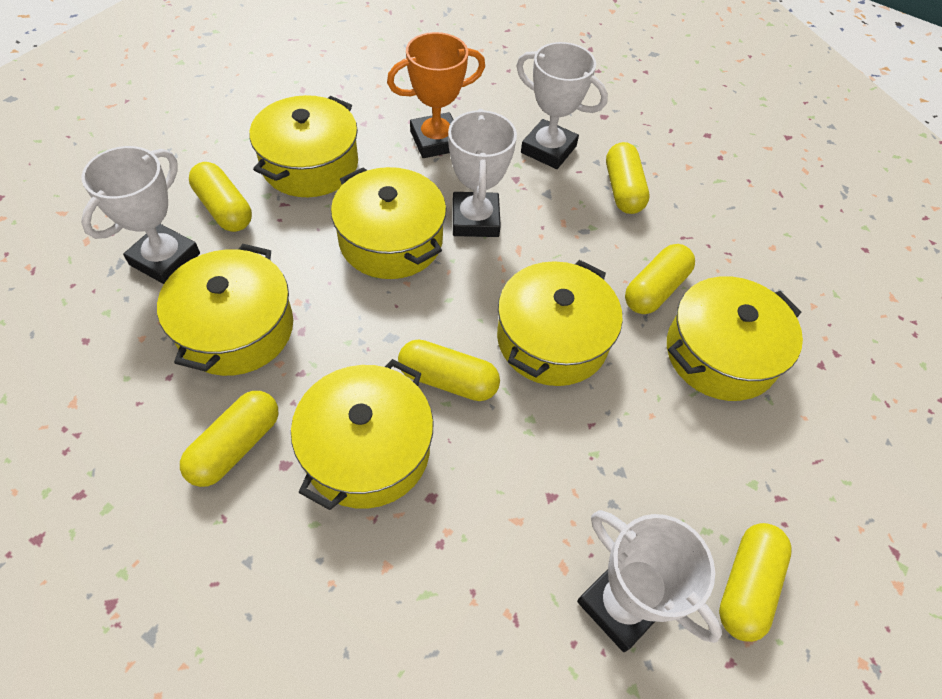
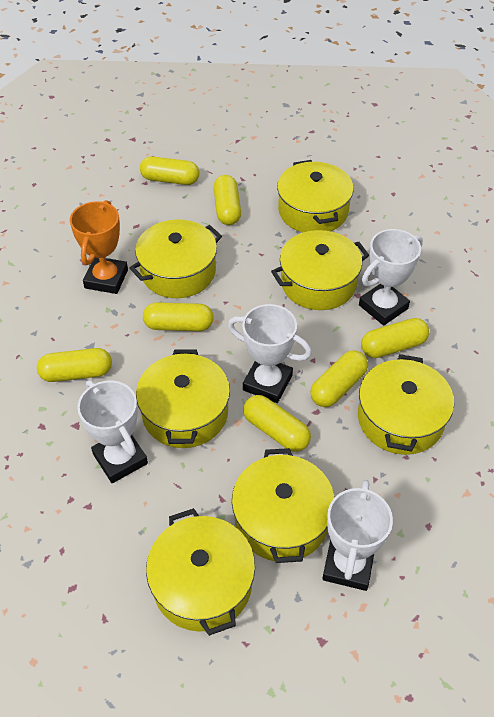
yellow capsule: 6 -> 7
yellow pot: 6 -> 7

